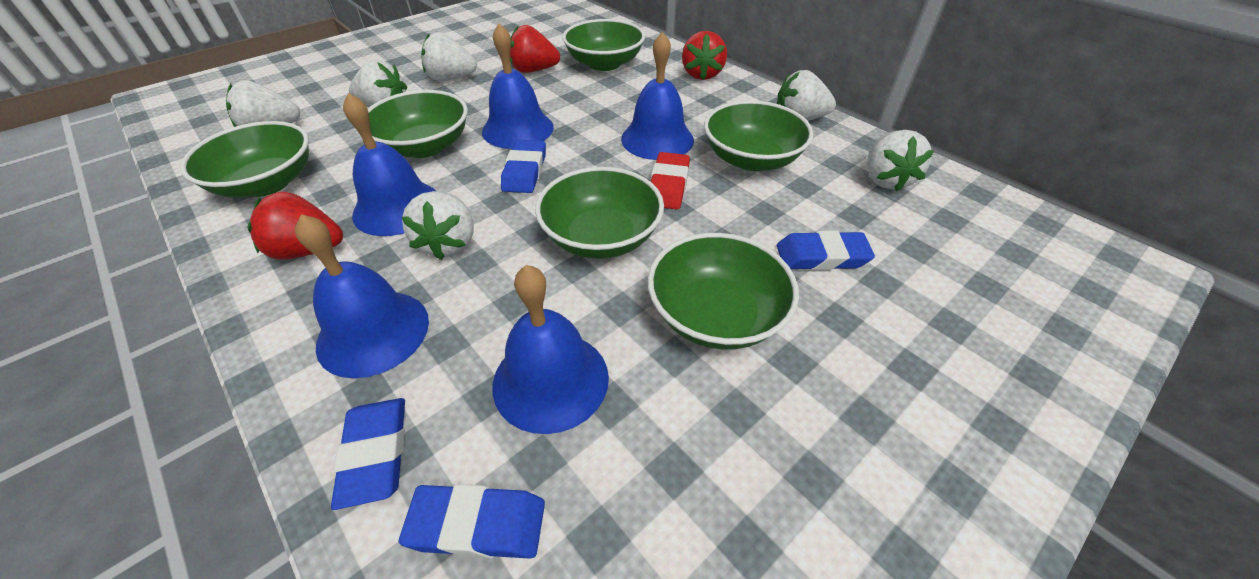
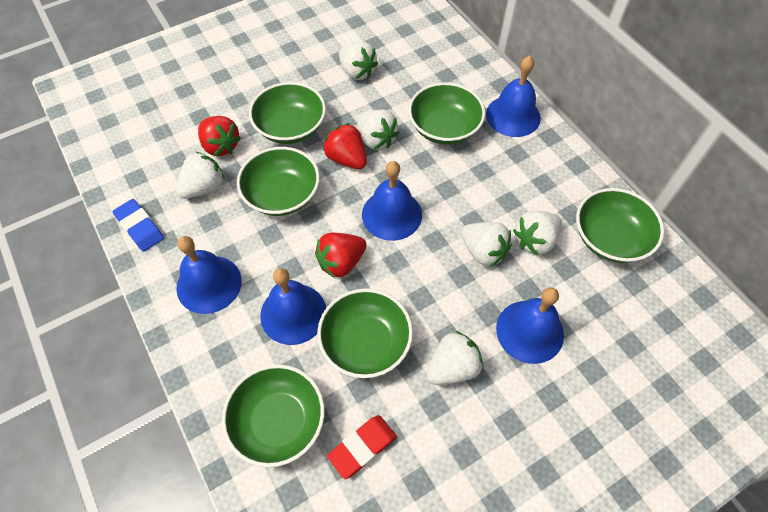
blue eraser: 4 -> 1

